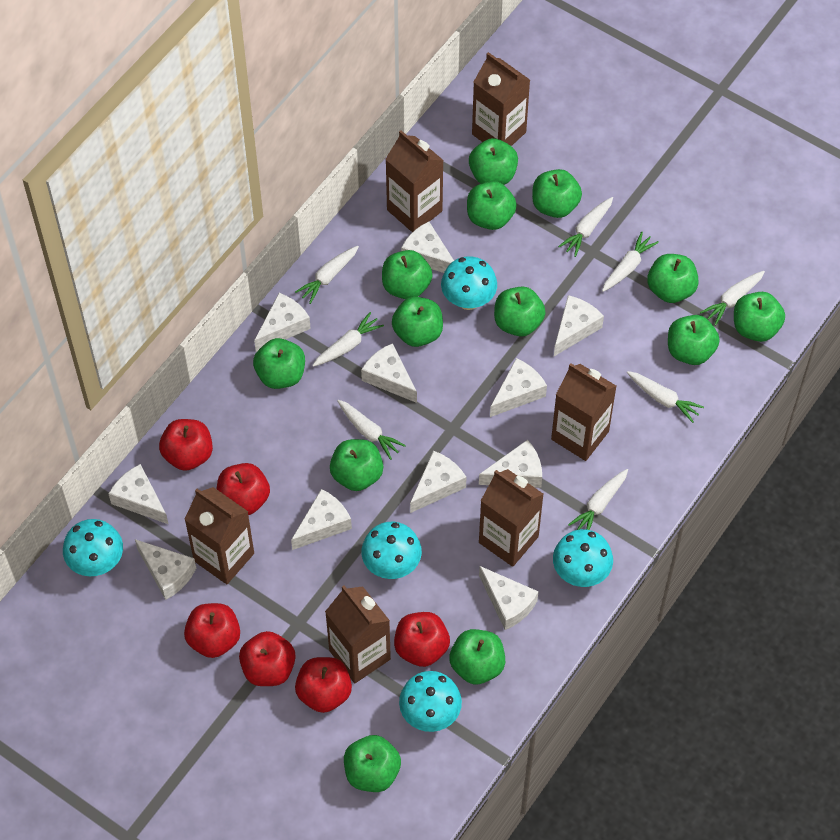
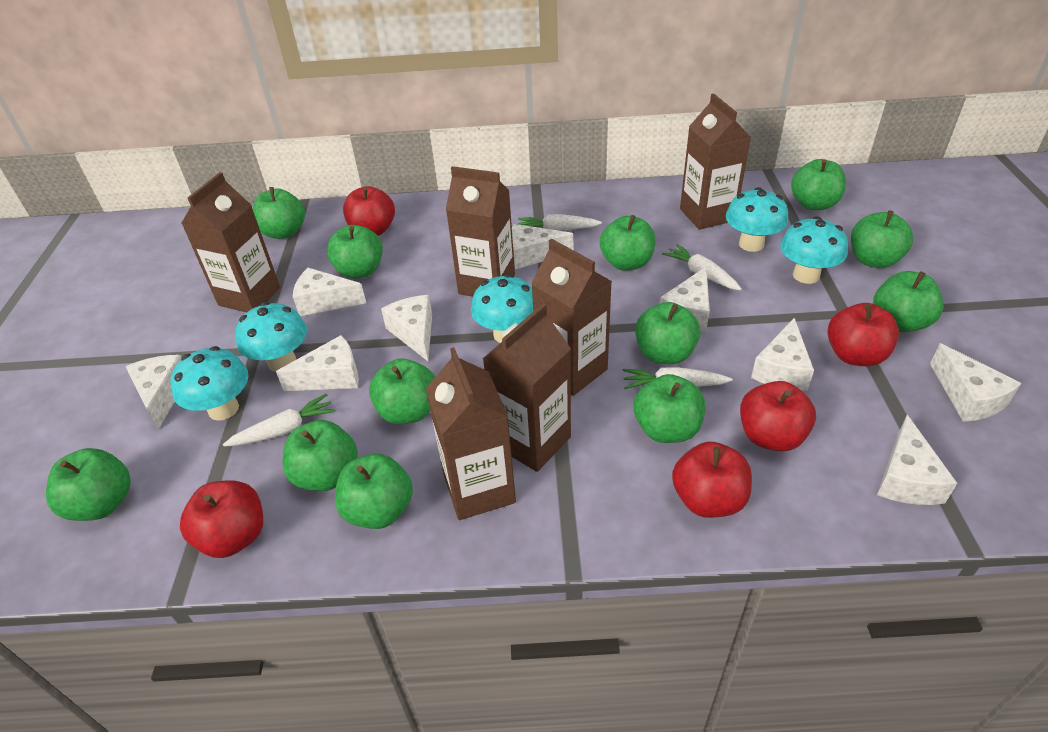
green apple: 13 -> 12
red apple: 6 -> 5
white carrot: 8 -> 4
white cheese: 11 -> 9

